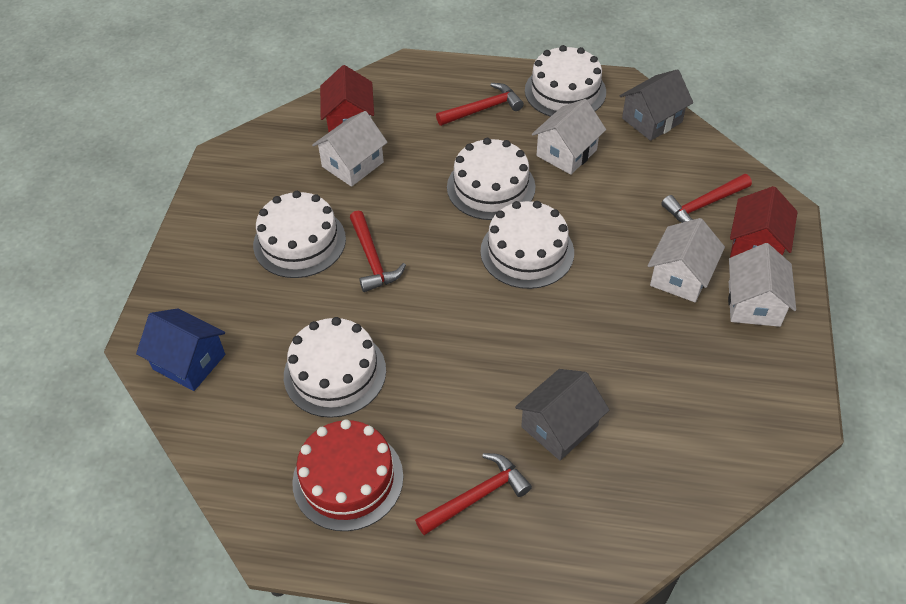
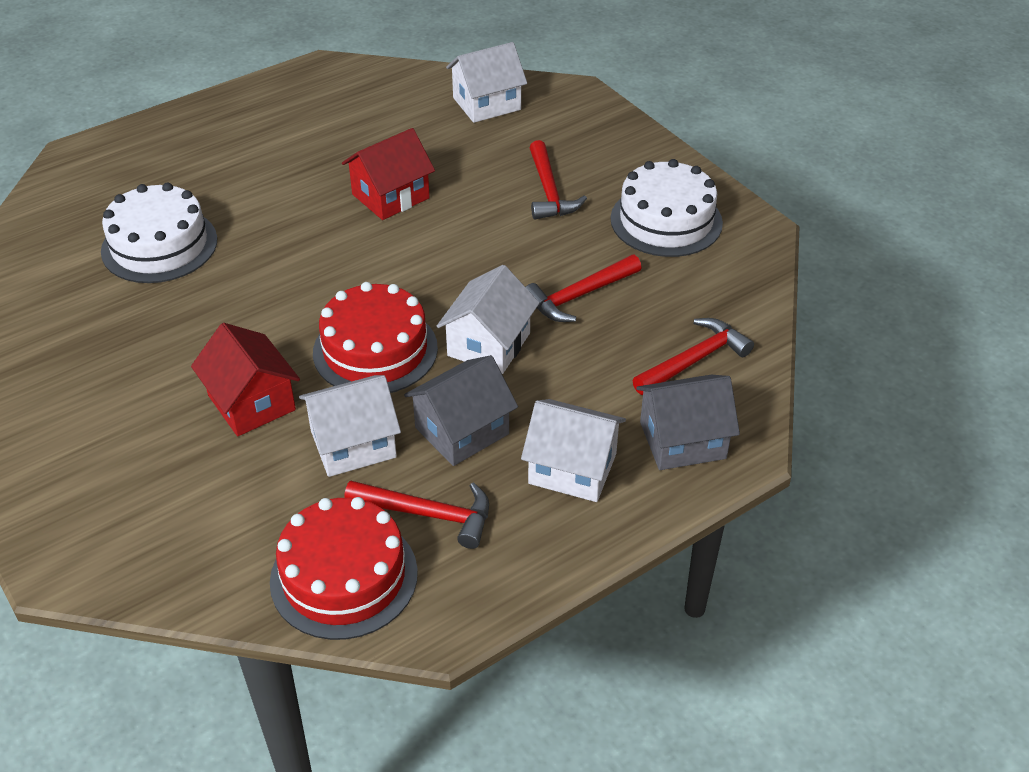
blue house: 1 -> 0
red cake: 1 -> 2
white cake: 5 -> 2

